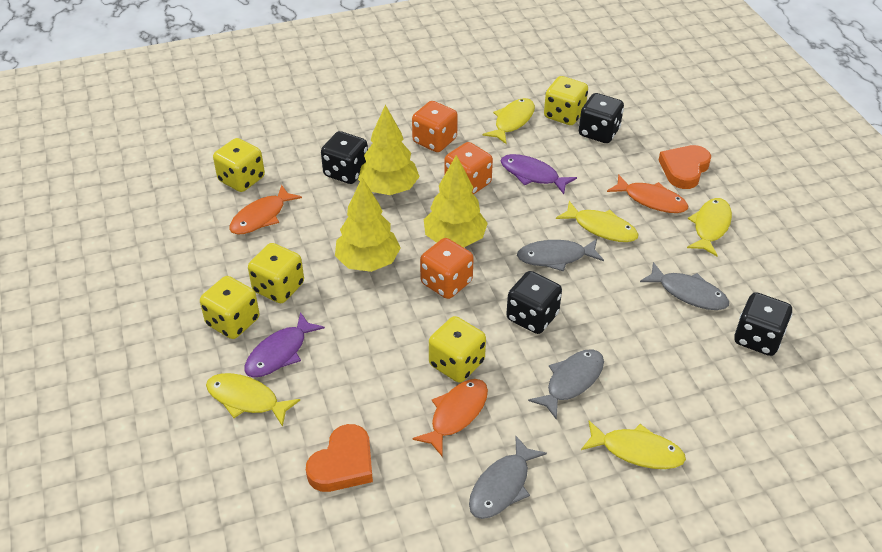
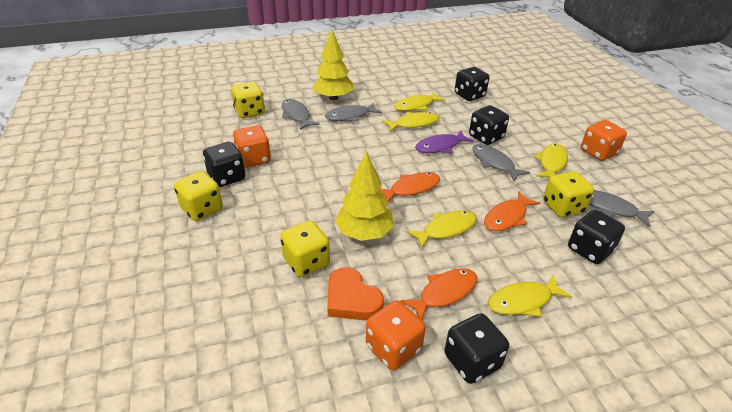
black dice: 4 -> 5
orange heart: 2 -> 1
purple fish: 2 -> 1
yellow dice: 5 -> 4
yellow tree: 3 -> 2

